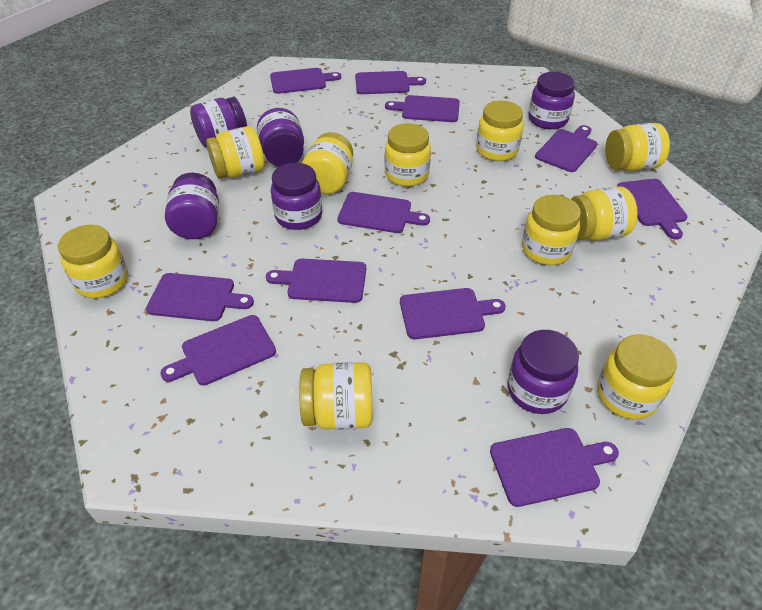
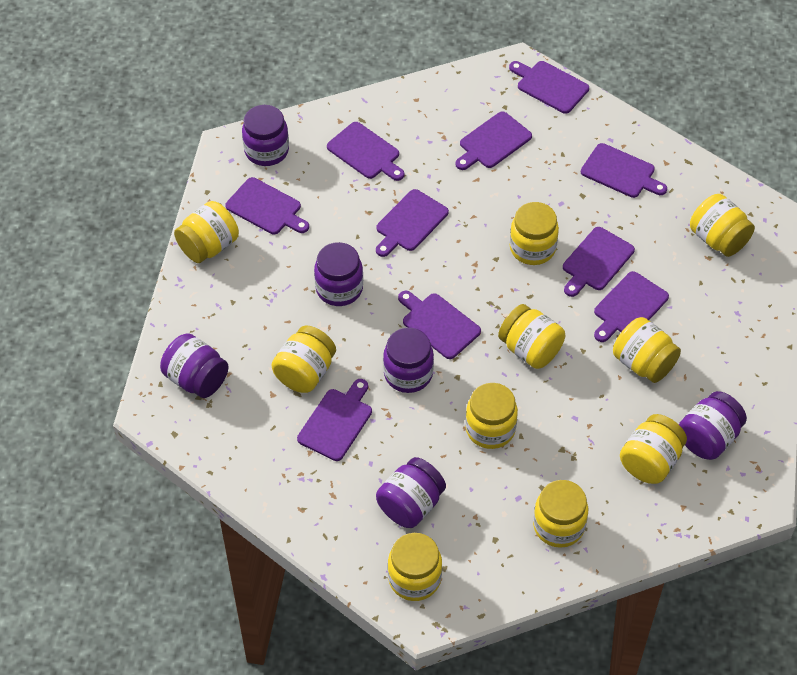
purple cutting board: 11 -> 10

